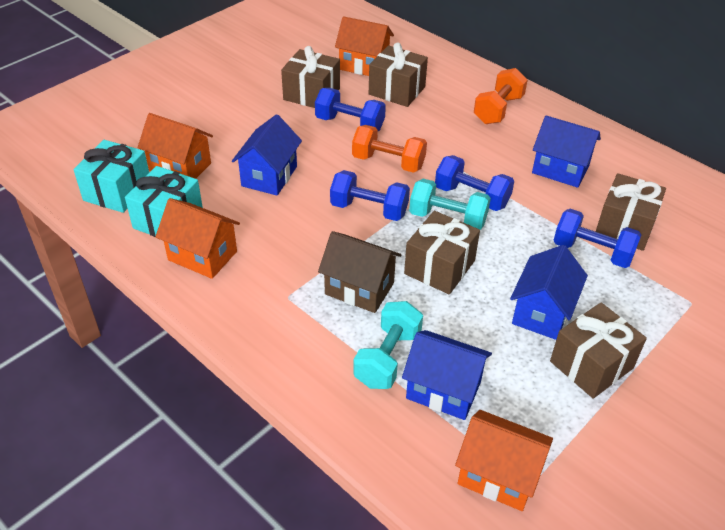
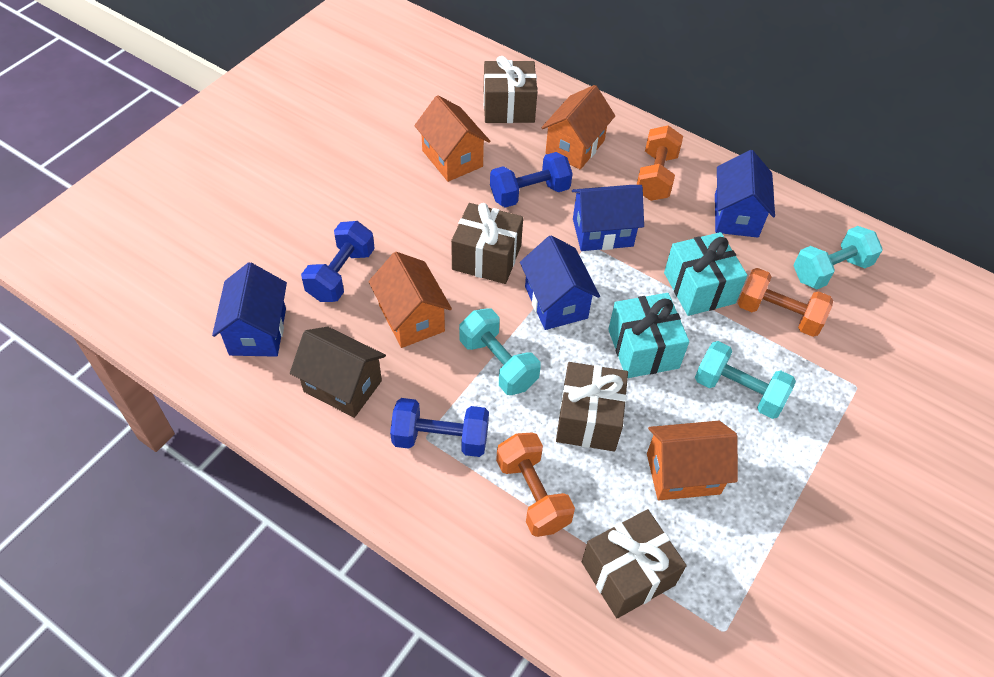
blue dumbbell: 4 -> 3
brown gift: 5 -> 4
orange dumbbell: 2 -> 3
turquoise dumbbell: 2 -> 3

